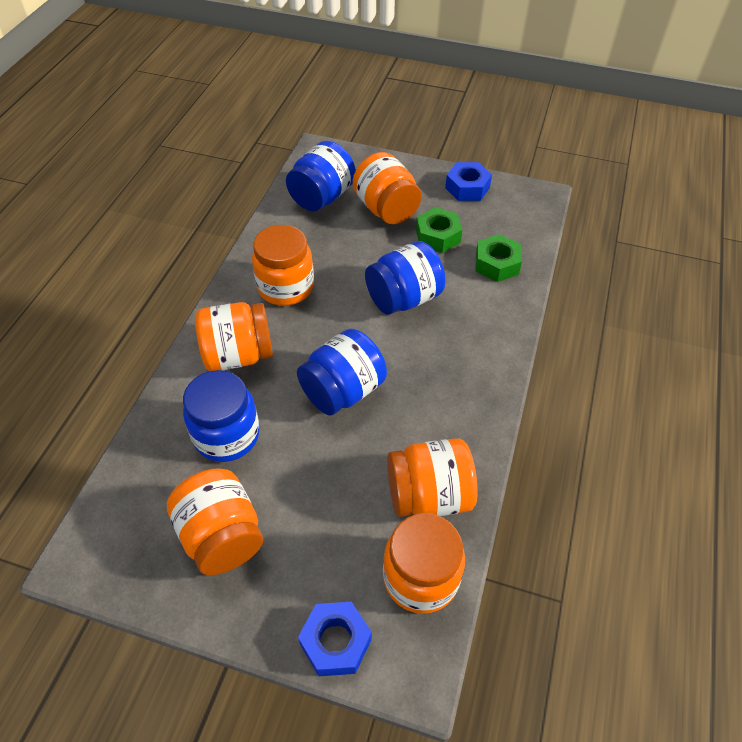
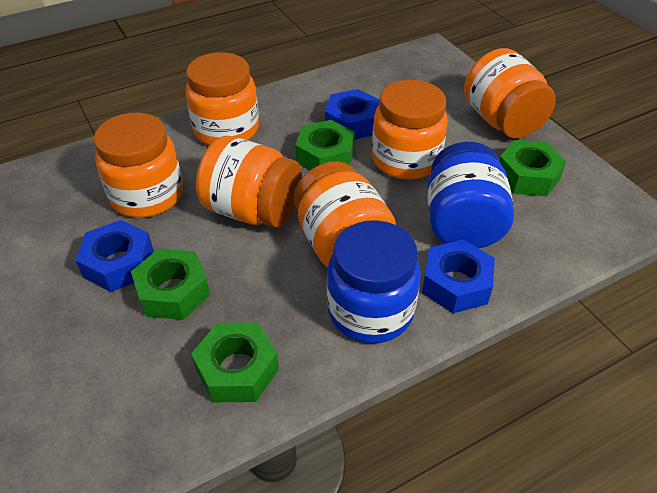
blue jar: 4 -> 2
blue nut: 2 -> 3
green nut: 2 -> 4

